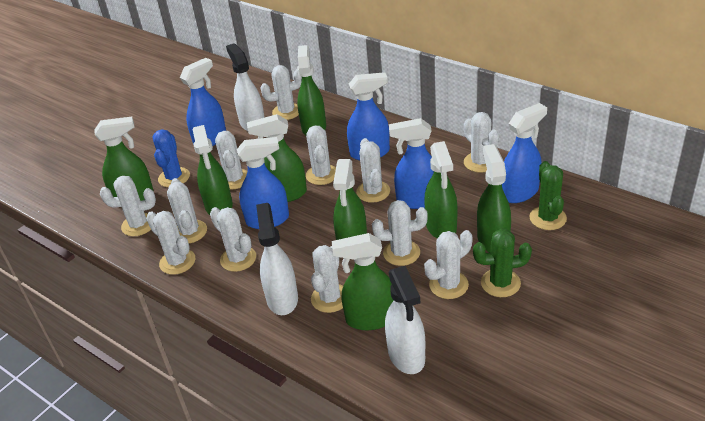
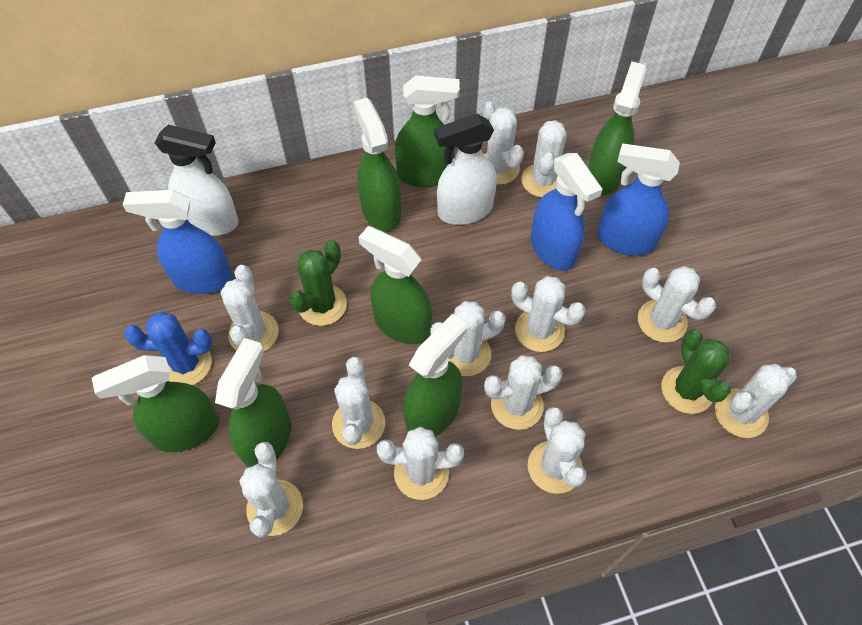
blue spray bottle: 5 -> 3
green spray bottle: 8 -> 7
white spray bottle: 3 -> 2

